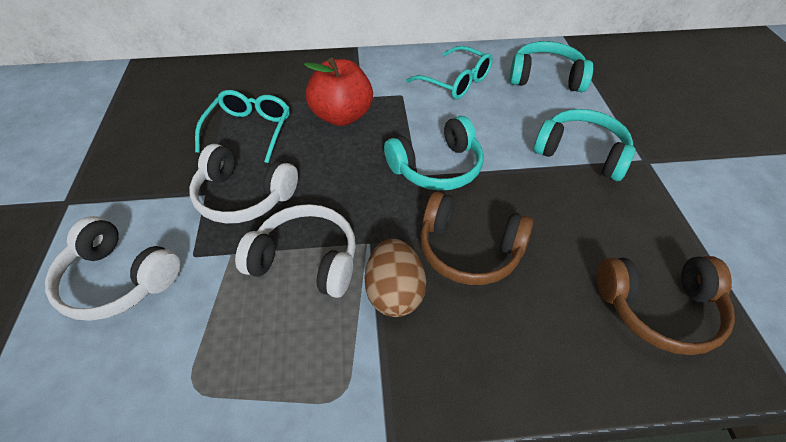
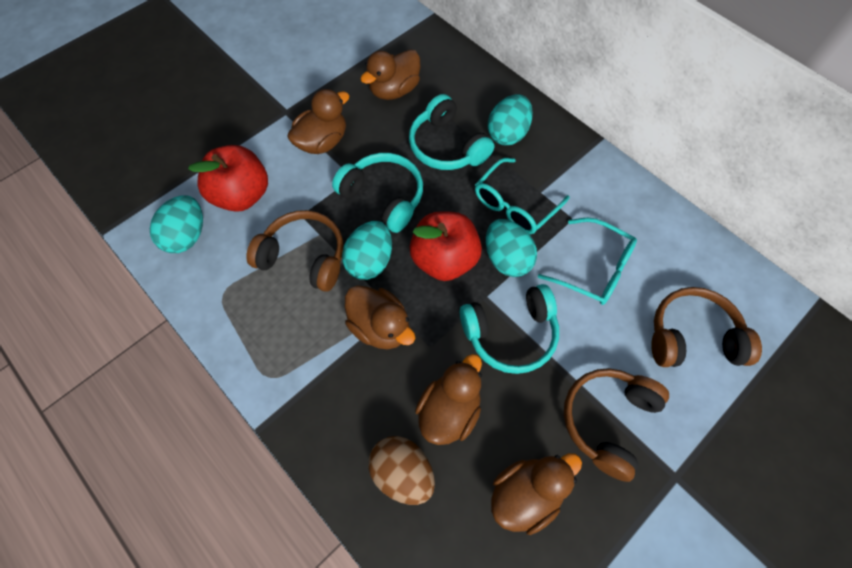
brown duck: 0 -> 5
brown headphones: 2 -> 3
red apple: 1 -> 2
turquoise egg: 0 -> 4
white headphones: 3 -> 0

